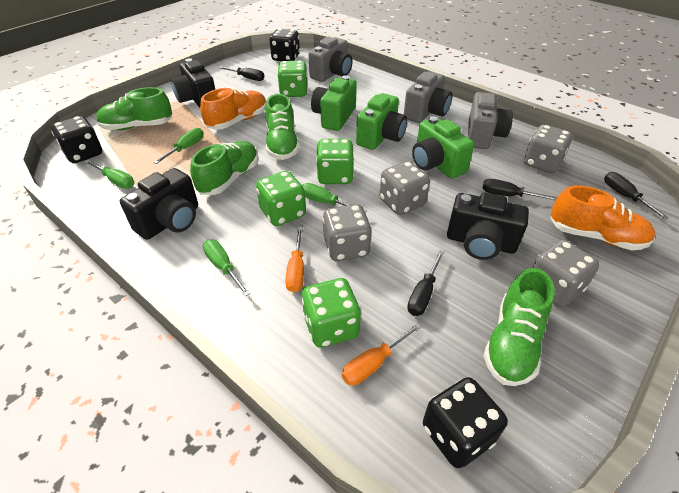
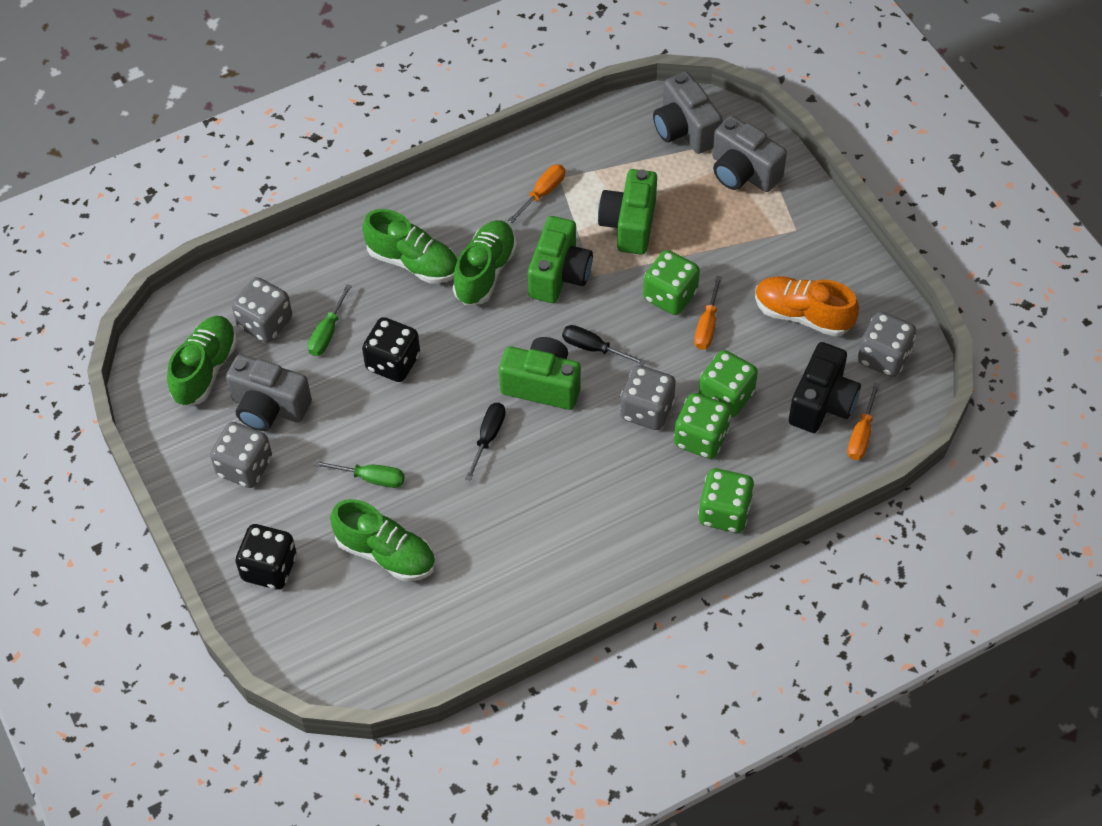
black camera: 3 -> 1
black dice: 3 -> 2
black screwdriver: 4 -> 2
green screwdriver: 4 -> 2
orange screwdriver: 2 -> 3
orange shoe: 2 -> 1

